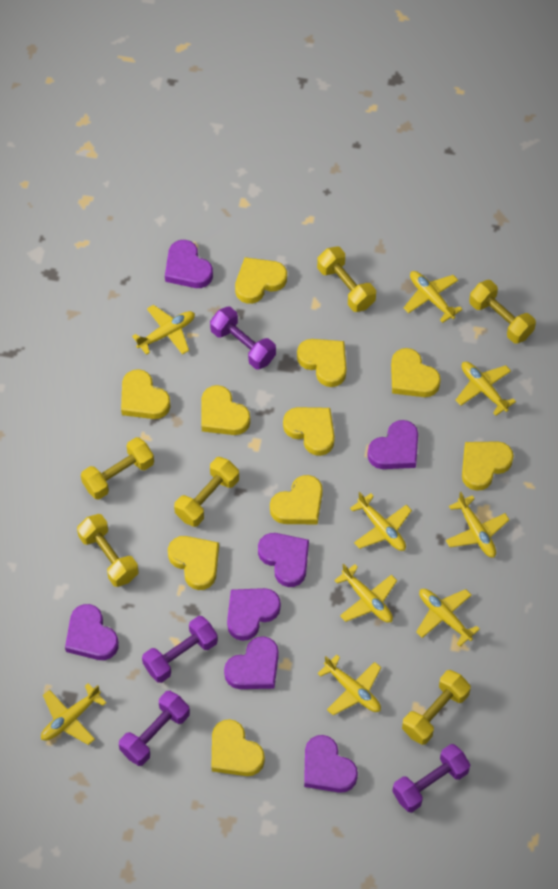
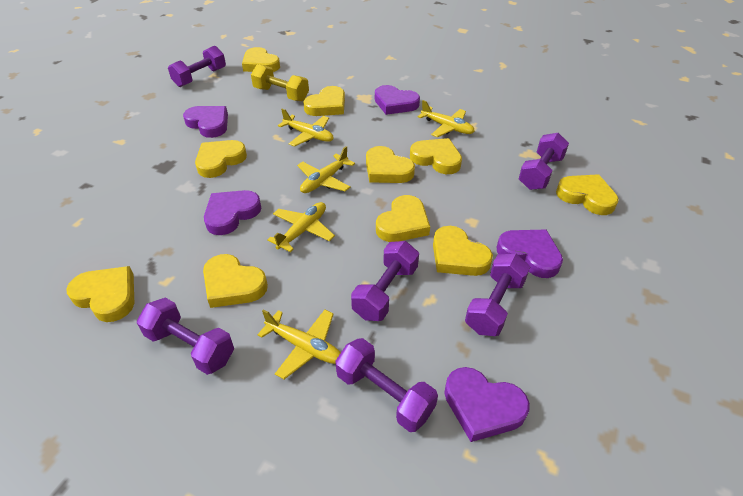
purple dumbbell: 4 -> 6
purple heart: 7 -> 5
yellow dumbbell: 6 -> 1
yellow plane: 9 -> 5

